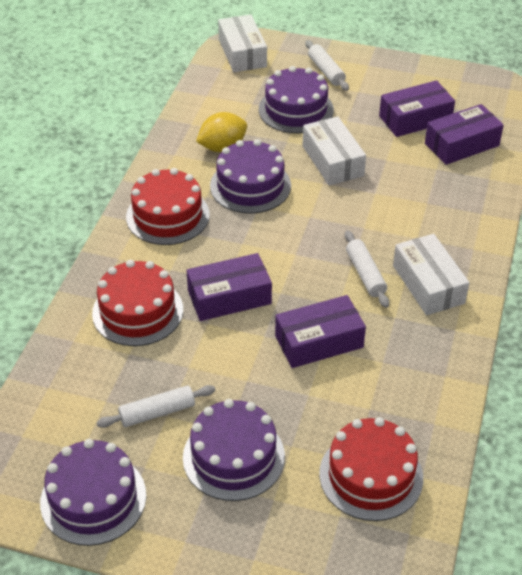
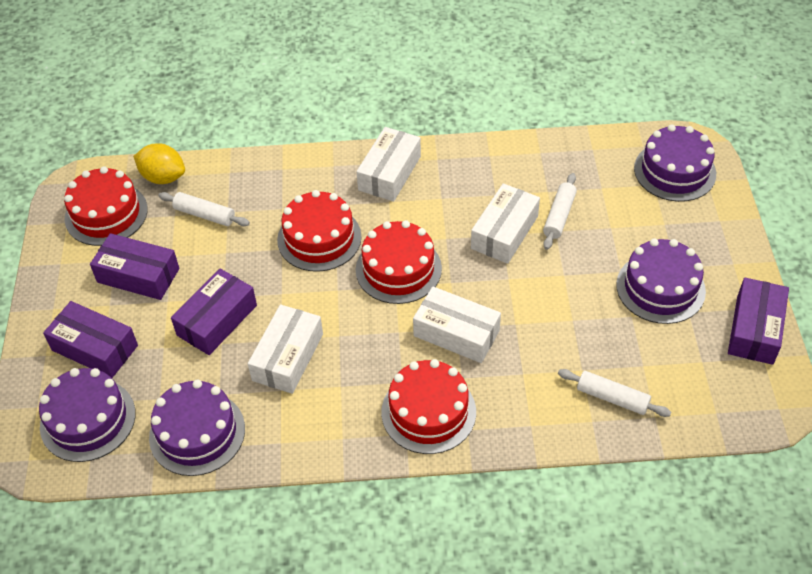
red cake: 3 -> 4
white box: 3 -> 4

